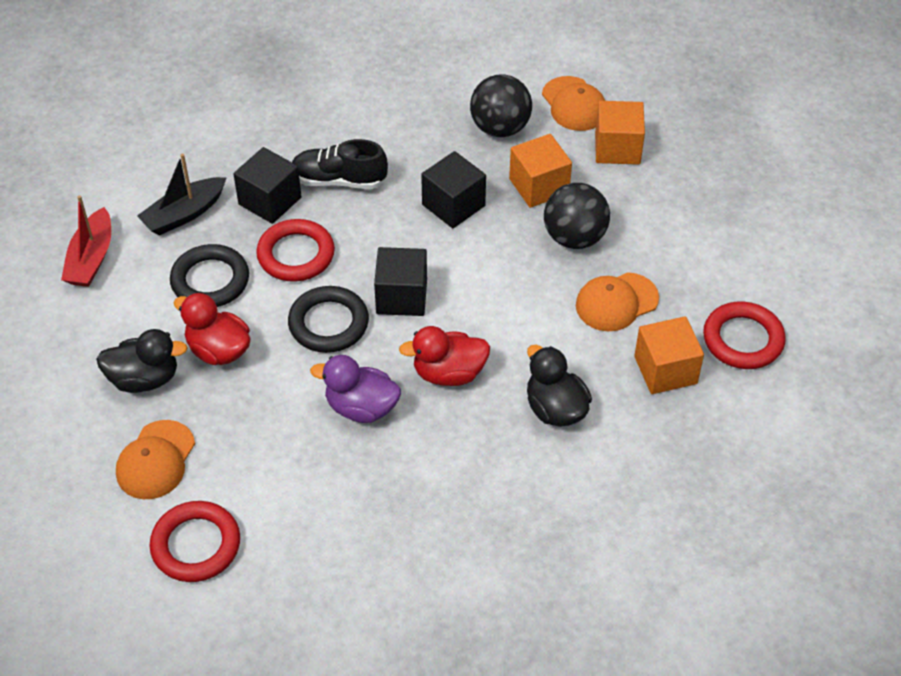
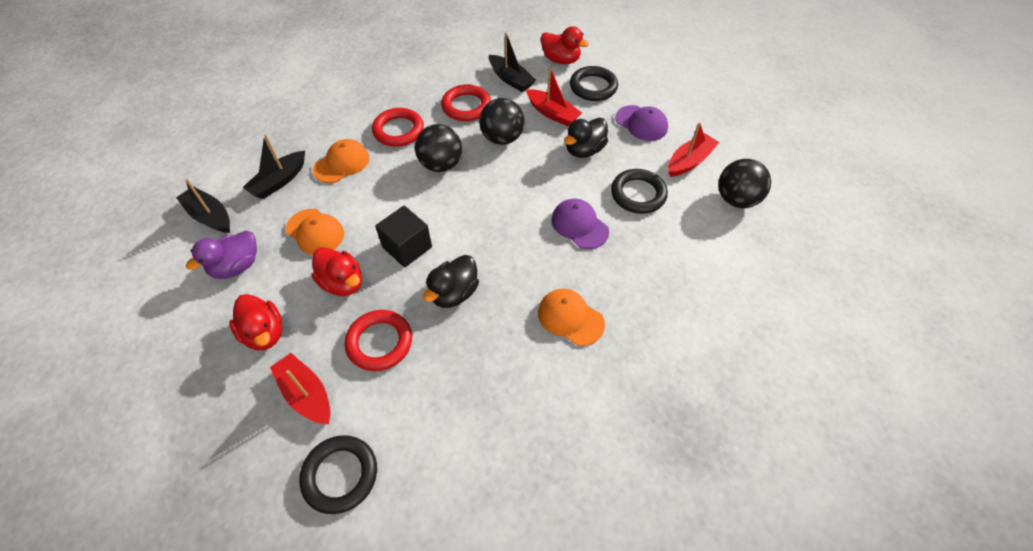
black ball: 2 -> 3
black boat: 1 -> 3
black cube: 3 -> 1
black ring: 2 -> 3
black shoe: 1 -> 0
orange cube: 3 -> 0
purple cap: 0 -> 2
red boat: 1 -> 3
red duck: 2 -> 3

